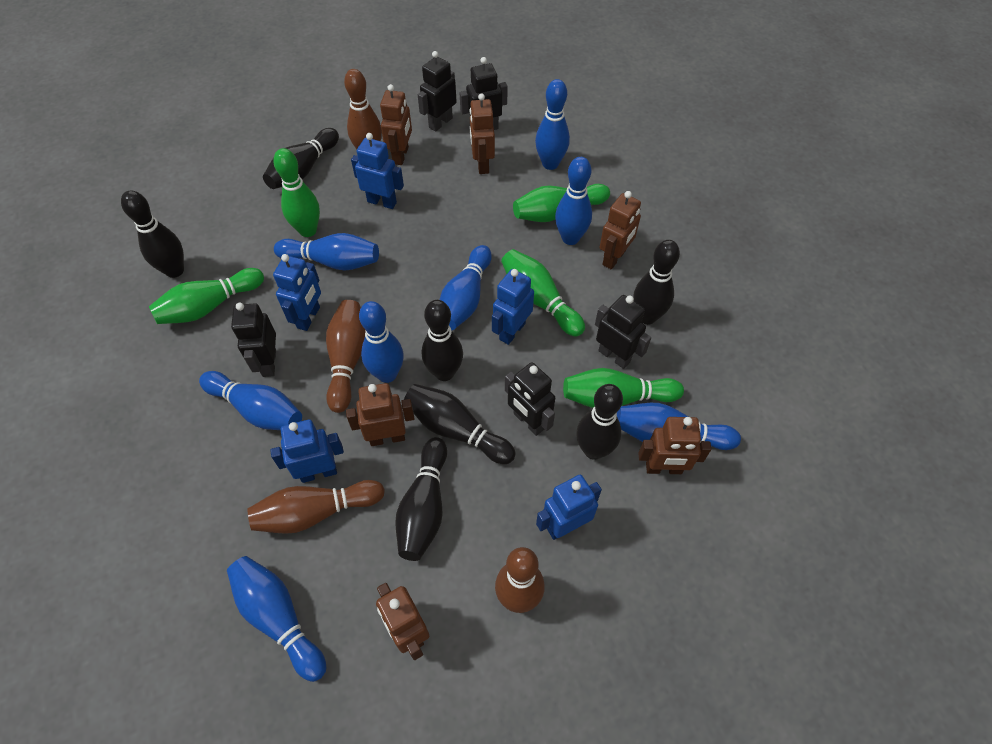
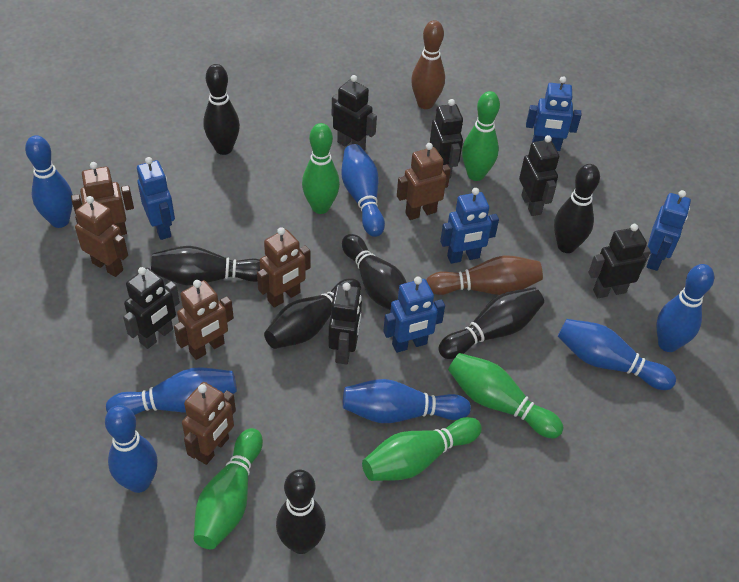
black robot: 5 -> 6
blue bowling pin: 8 -> 7
brown bowling pin: 4 -> 2

